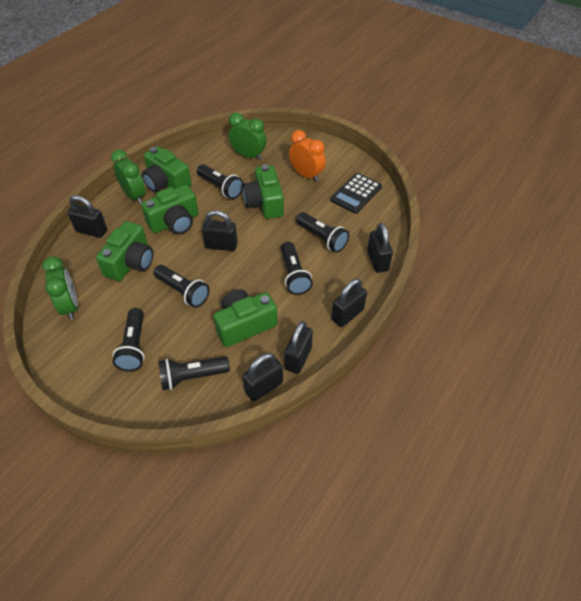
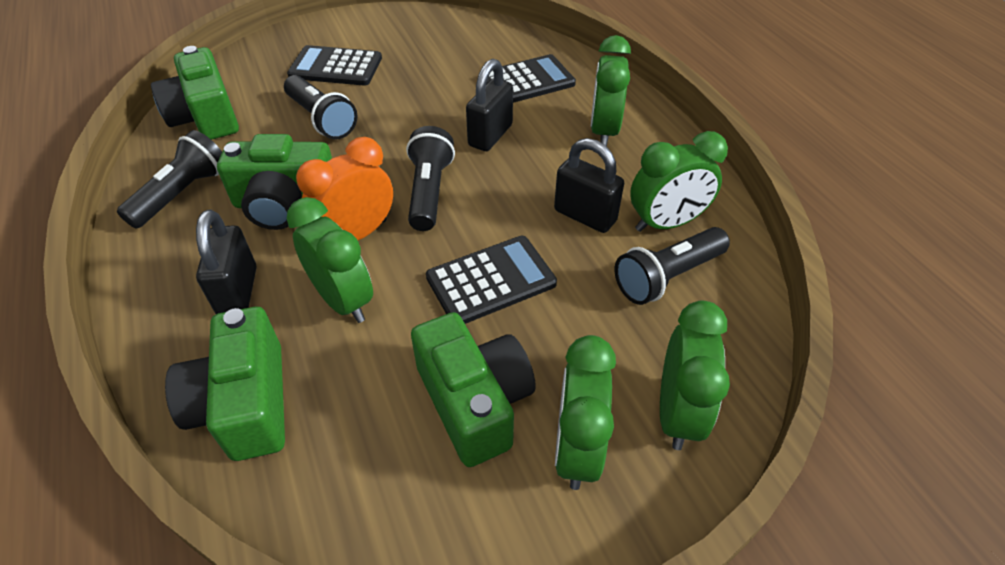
black calculator: 1 -> 3
black flashlight: 6 -> 4
black padlock: 6 -> 3
green camera: 5 -> 4
green clock: 3 -> 5

